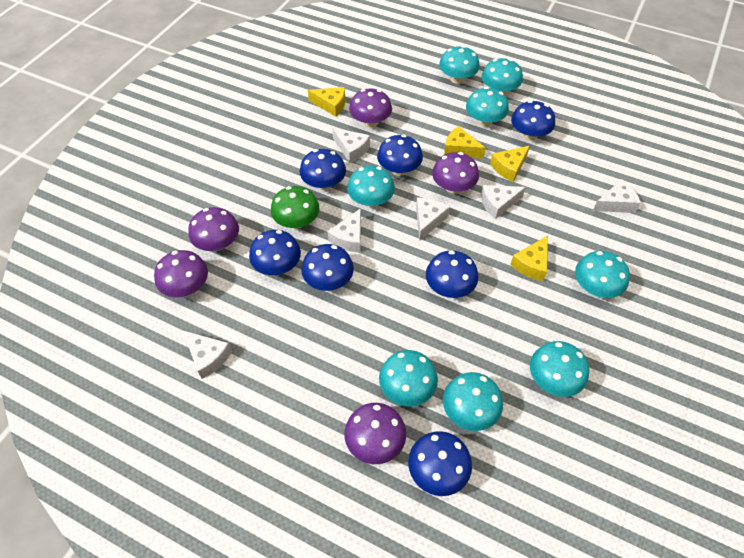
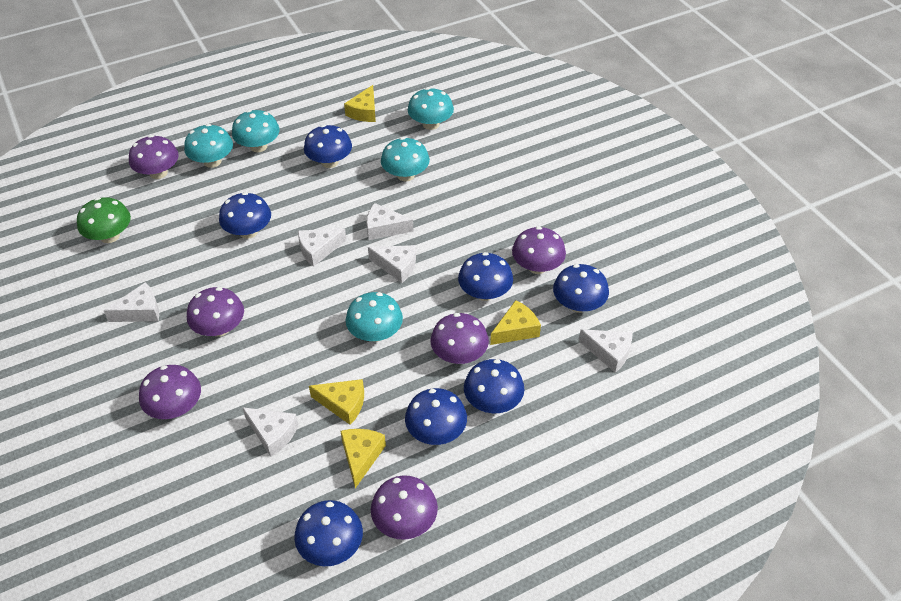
purple mushroom: 5 -> 6
turquoise mushroom: 8 -> 5

